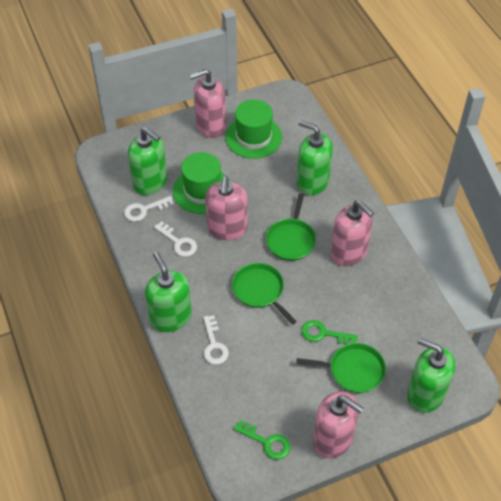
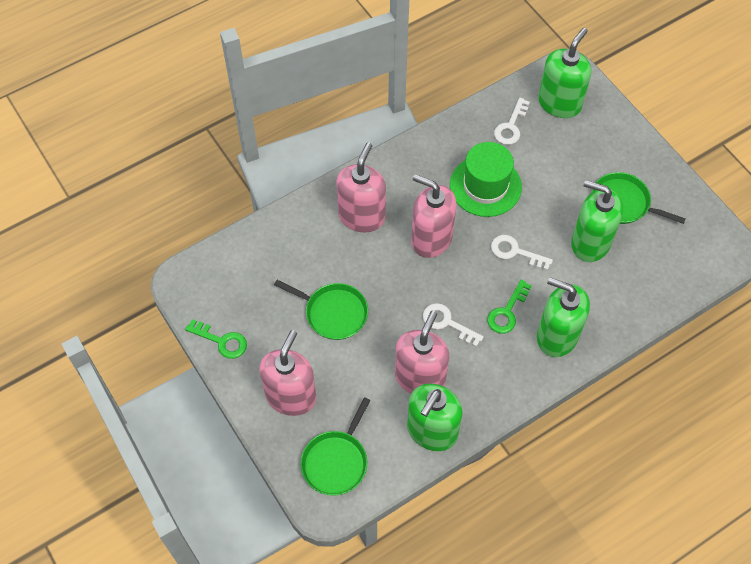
green hat: 2 -> 1

